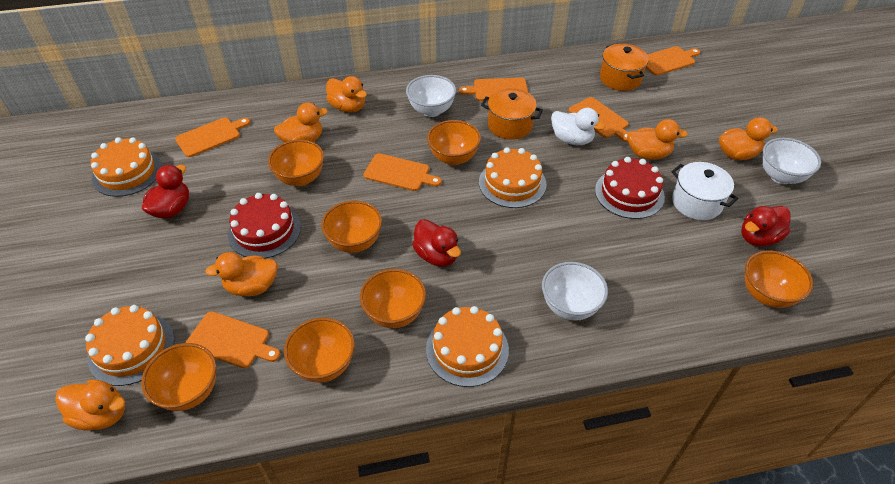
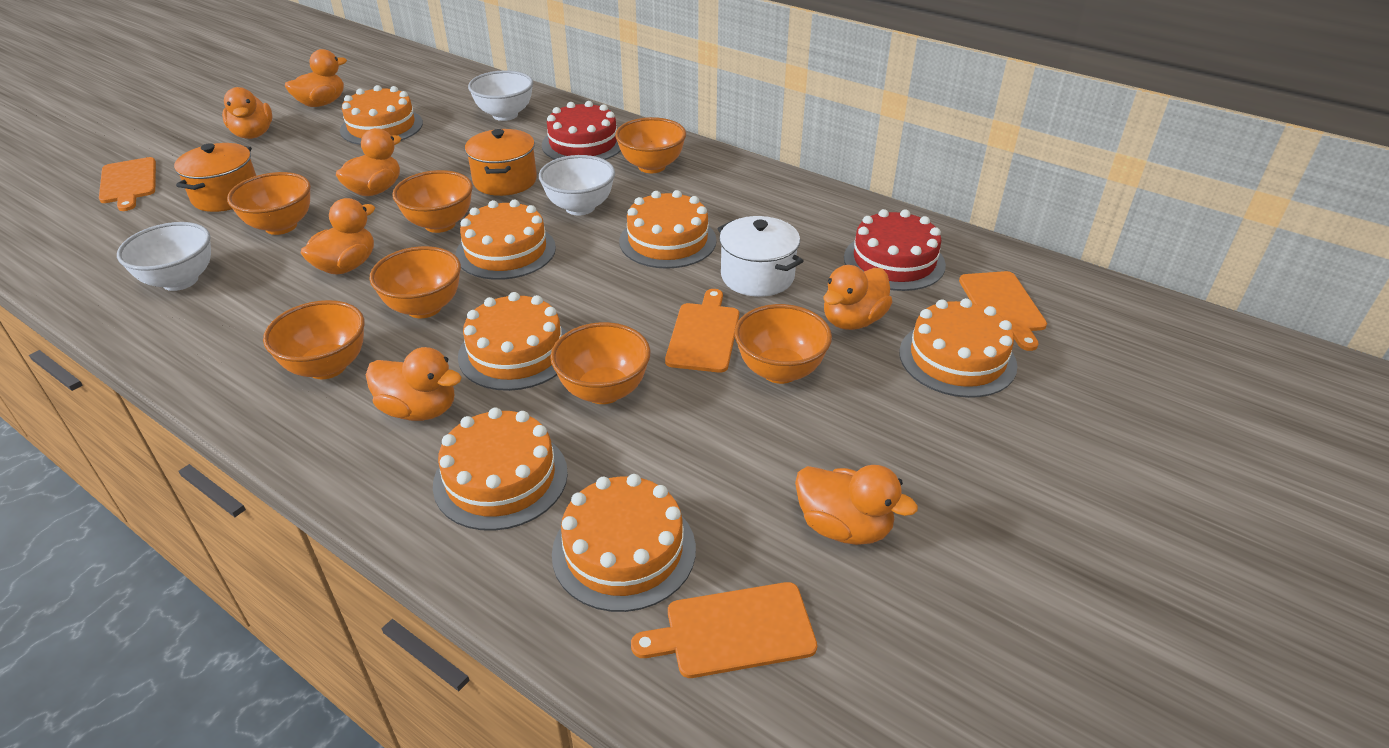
orange cake: 4 -> 7
orange cutting board: 6 -> 4
orange duck: 6 -> 7
red duck: 3 -> 0
white duck: 1 -> 0

